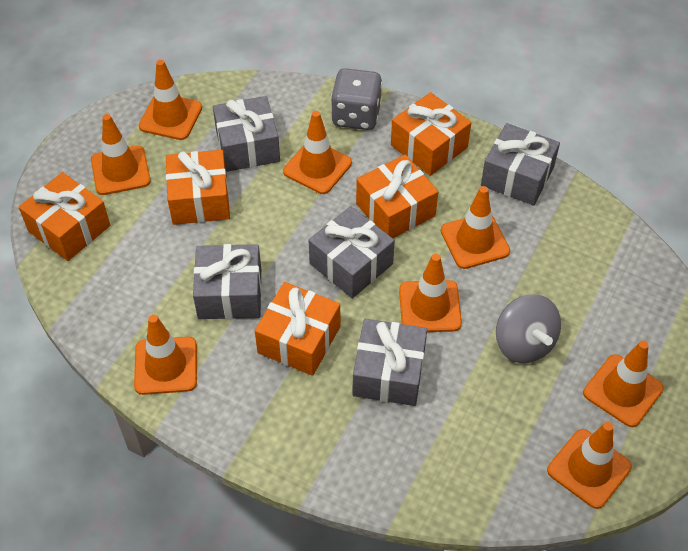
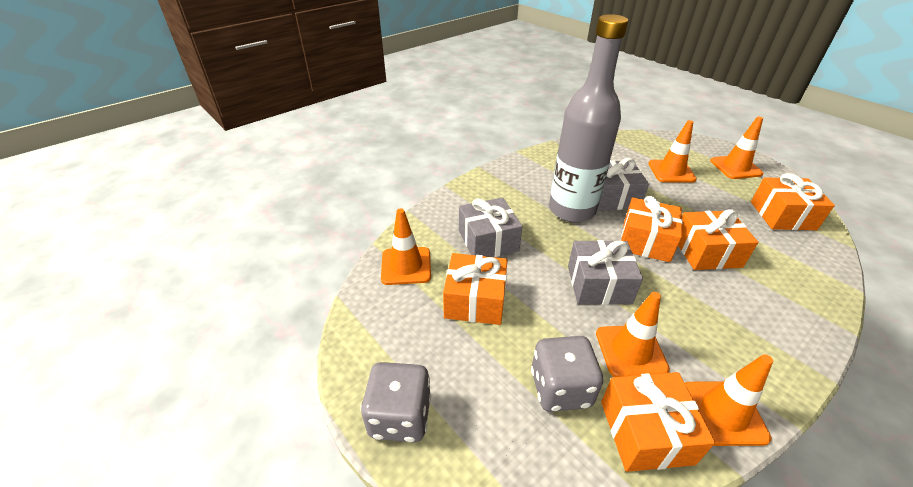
grey bottle: 0 -> 1
grey dice: 1 -> 2
grey gift: 5 -> 3
grey spinning top: 1 -> 0
orange traffic cone: 8 -> 5

